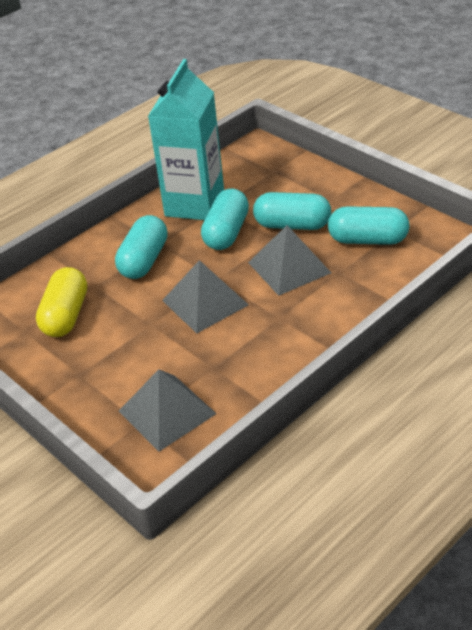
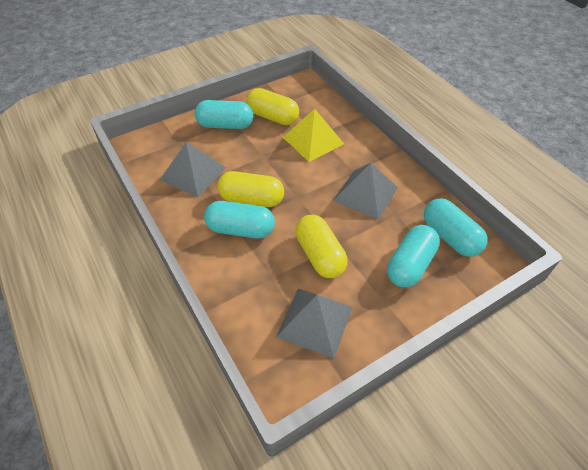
turquoise carton: 1 -> 0
yellow capsule: 1 -> 3
yellow pyramid: 0 -> 1

